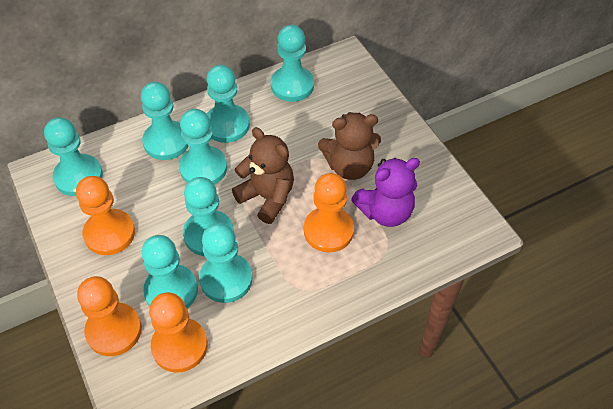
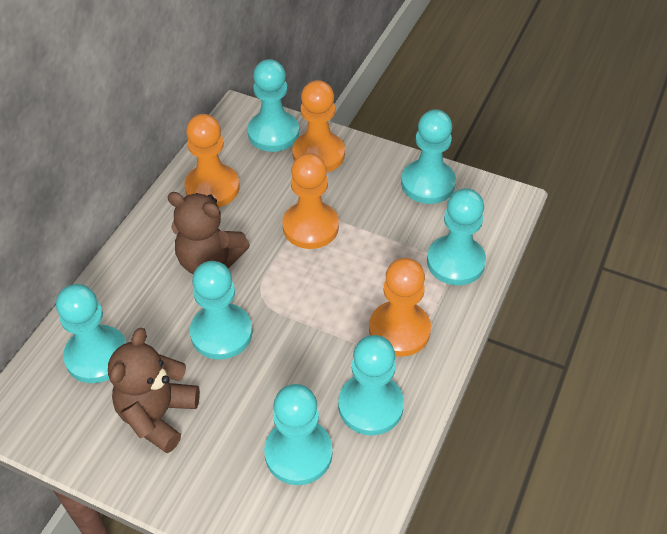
purple teddy bear: 1 -> 0
turquoise pawn: 8 -> 7

